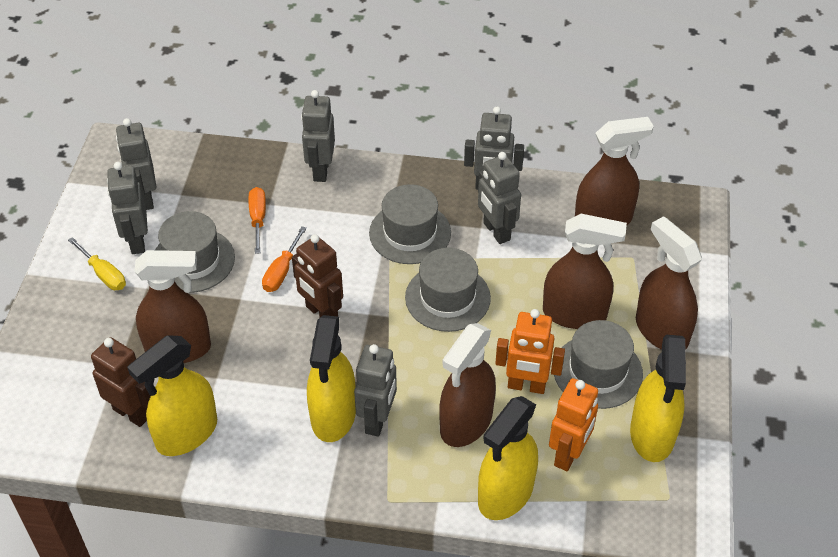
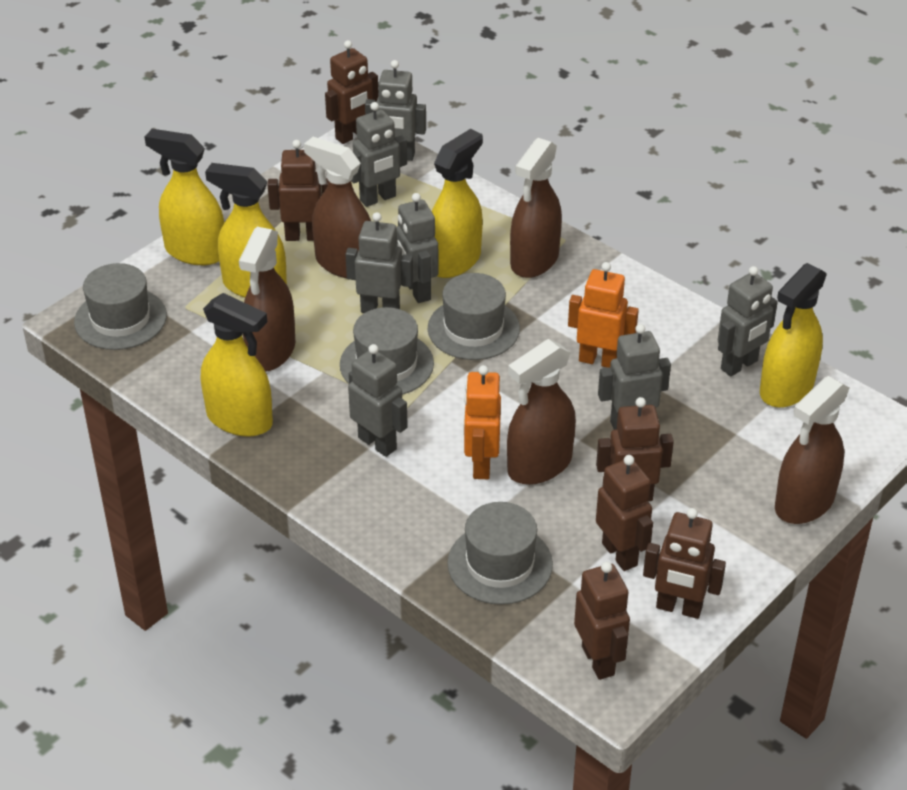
brown robot: 2 -> 6
grey robot: 6 -> 7
orange screwdriver: 2 -> 0
yellow screwdriver: 1 -> 0
yellow spray bottle: 4 -> 5

